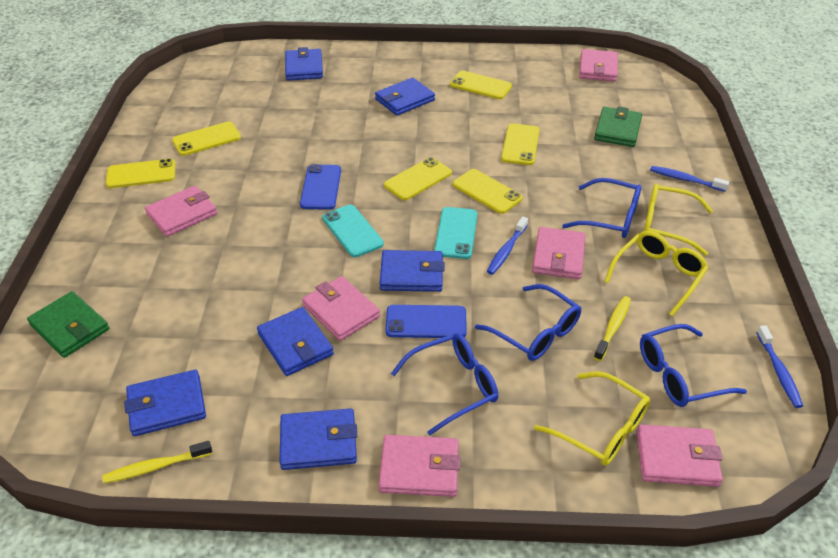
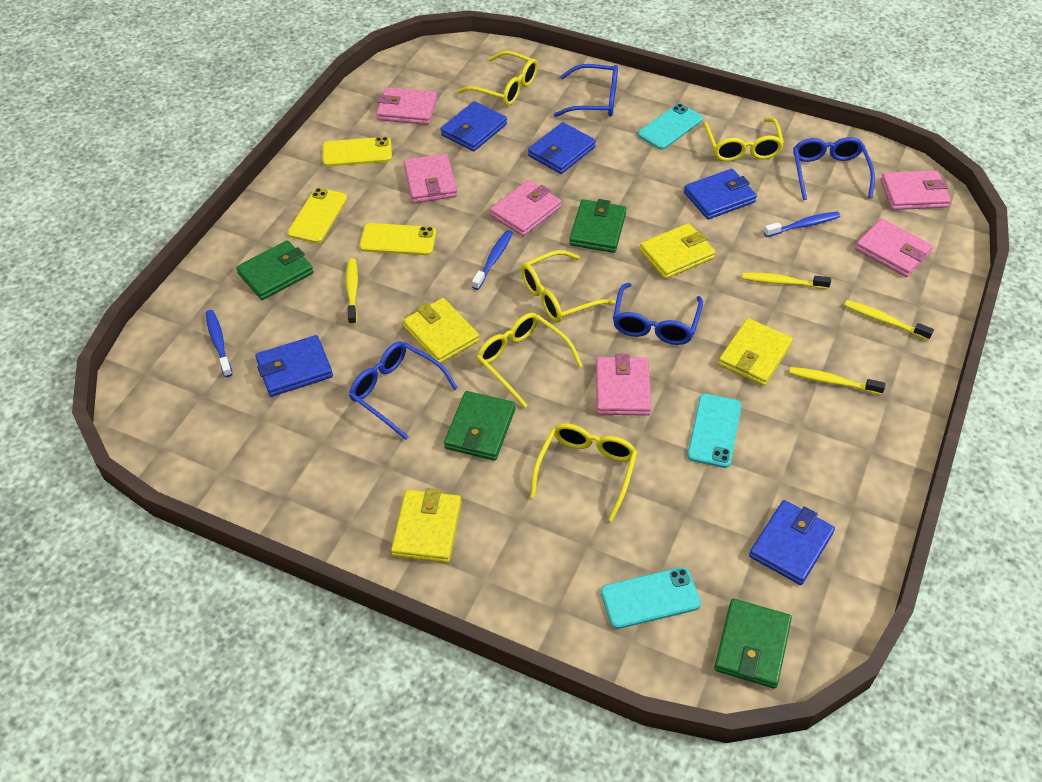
blue phone: 2 -> 0
blue wallet: 6 -> 5
green wallet: 2 -> 4
turquoise phone: 2 -> 3
yellow glasses: 3 -> 5
yellow phone: 6 -> 3
yellow toothbrush: 2 -> 4
yellow wallet: 0 -> 4

